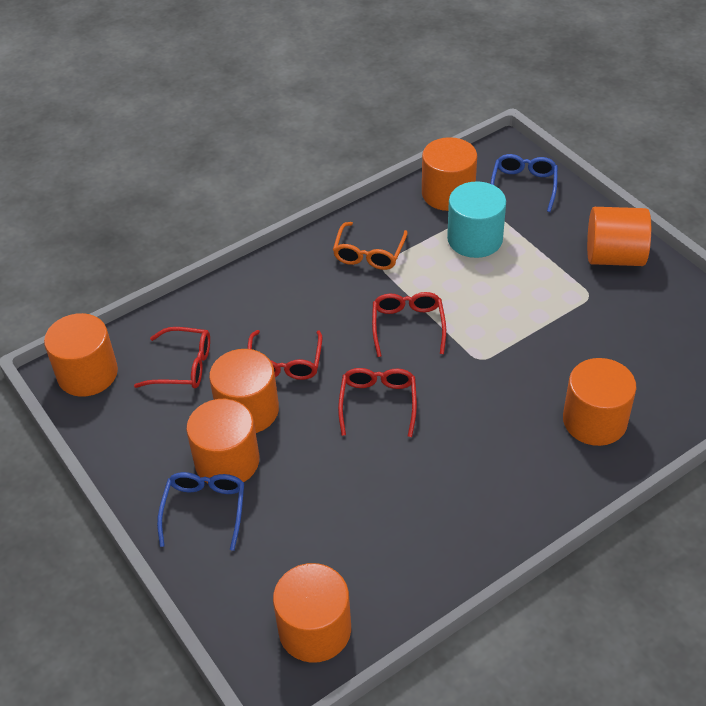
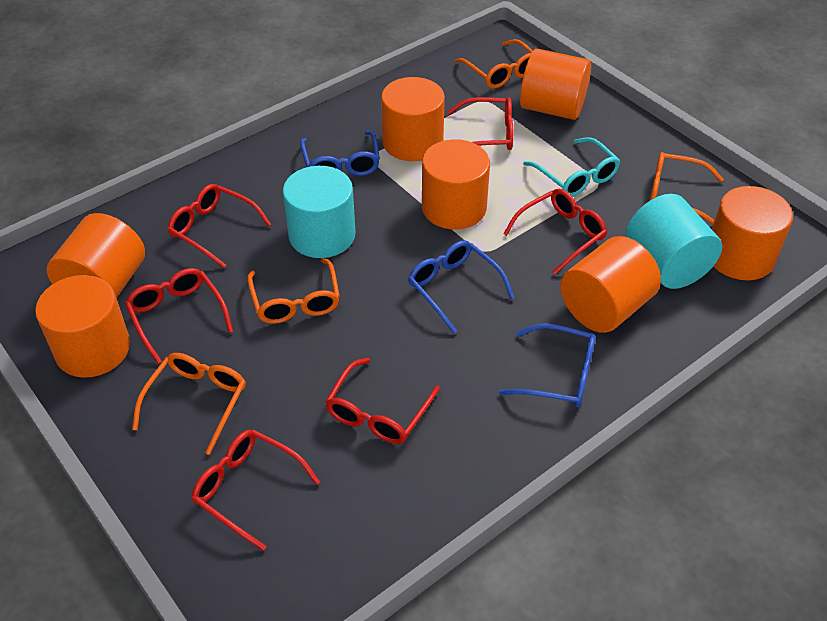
blue glasses: 2 -> 3
orange glasses: 1 -> 4
red glasses: 4 -> 6
turquoise cylinder: 1 -> 2
turquoise glasses: 0 -> 1

